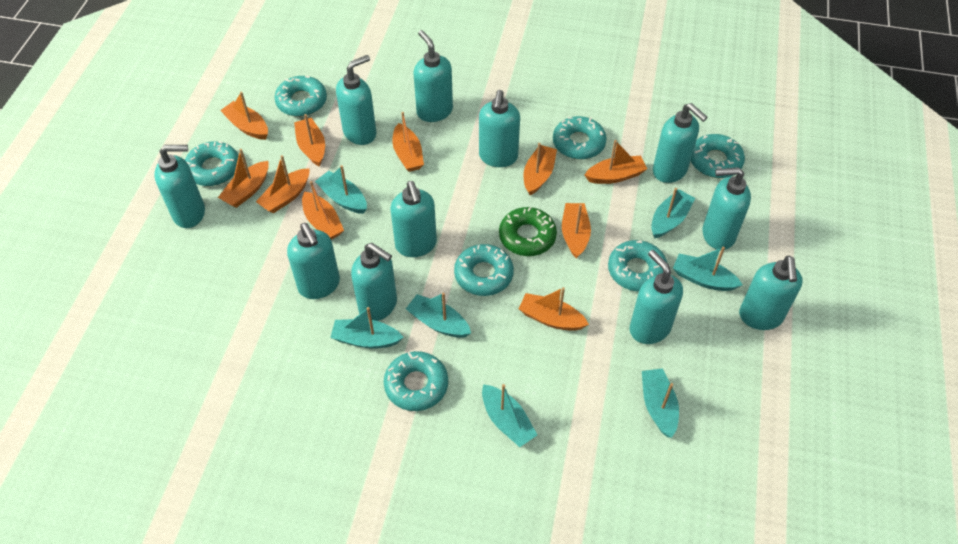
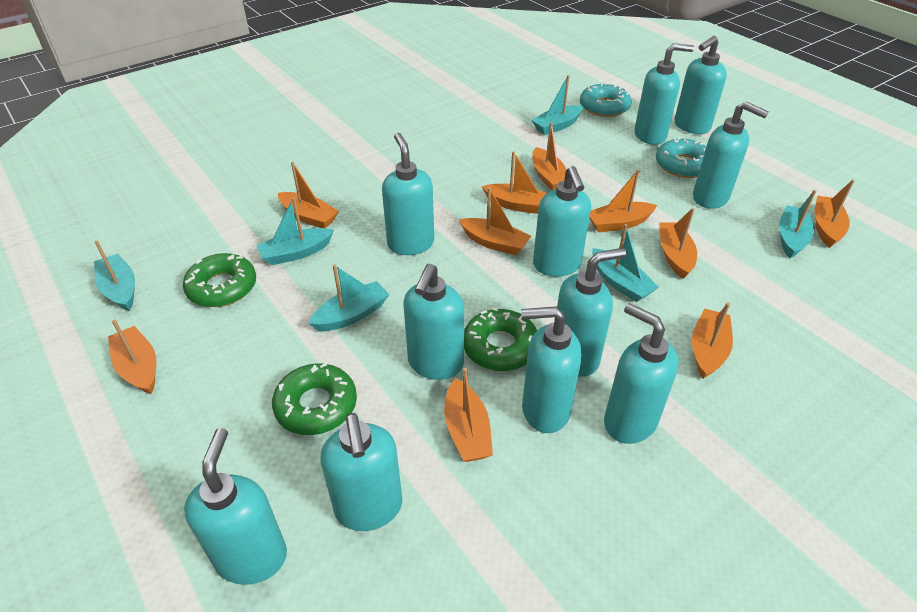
green donut: 1 -> 3
turquoise boat: 7 -> 6
turquoise donut: 7 -> 2

